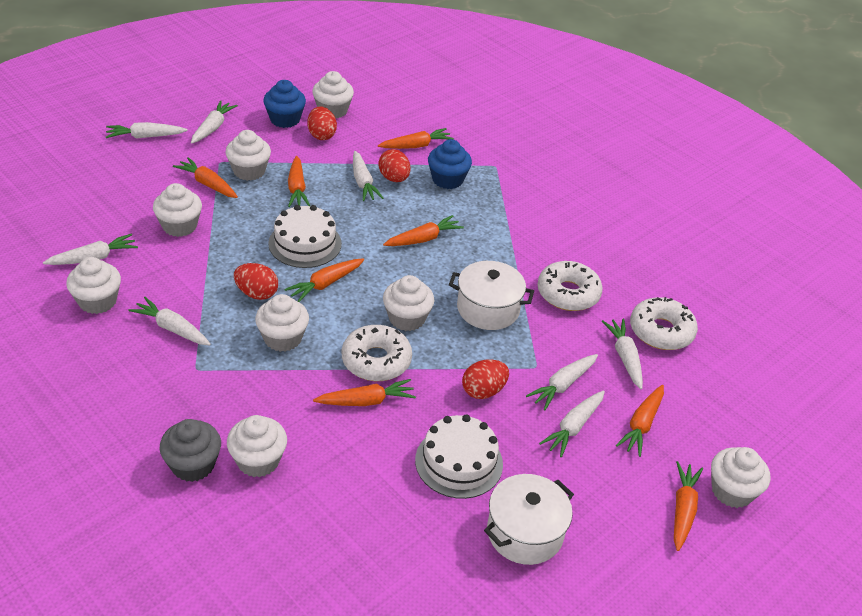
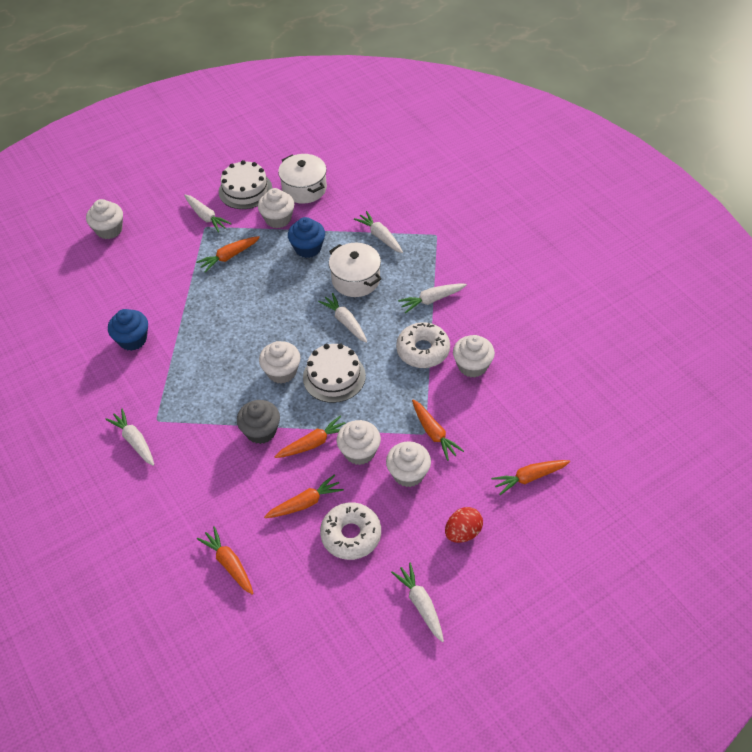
orange carrot: 8 -> 6
red egg: 4 -> 1
white carrot: 8 -> 6
white cupcake: 8 -> 6
white donut: 3 -> 2

